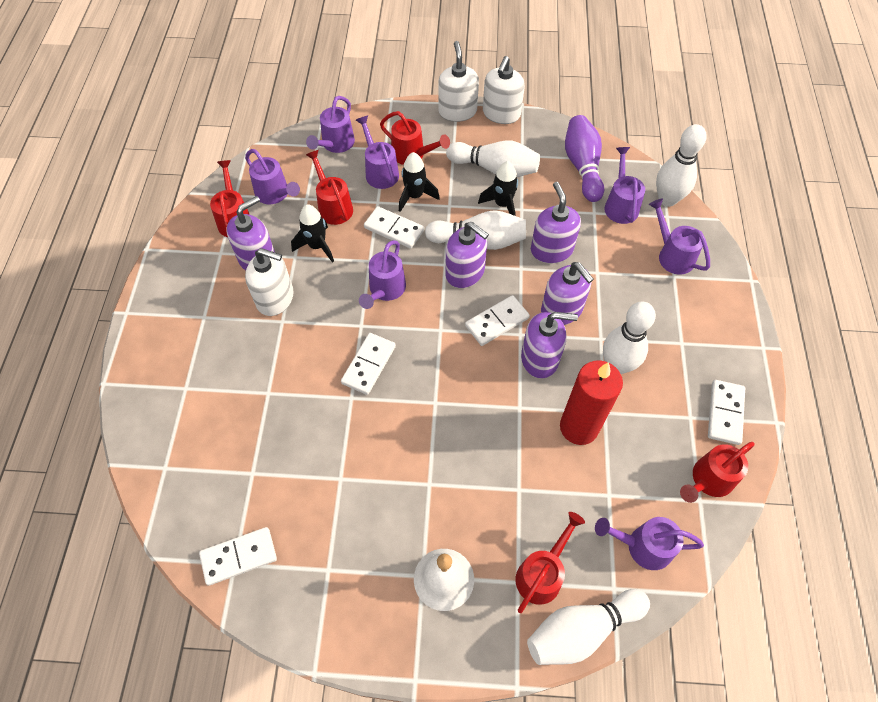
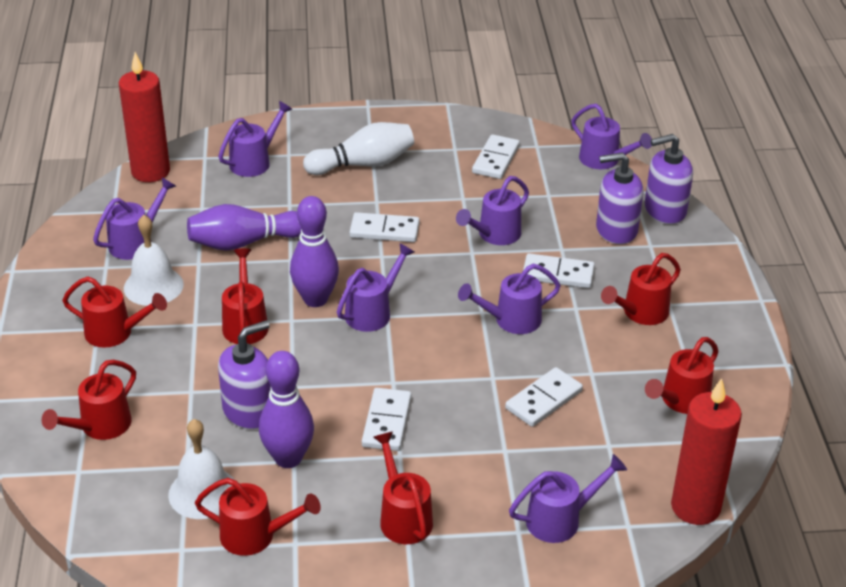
black rocket: 3 -> 0
purple bowling pin: 1 -> 3
purple soap dispenser: 5 -> 3
red candle: 1 -> 2
red watering can: 5 -> 7
white bell: 1 -> 2
white bowling pin: 5 -> 1
white soap dispenser: 3 -> 0

